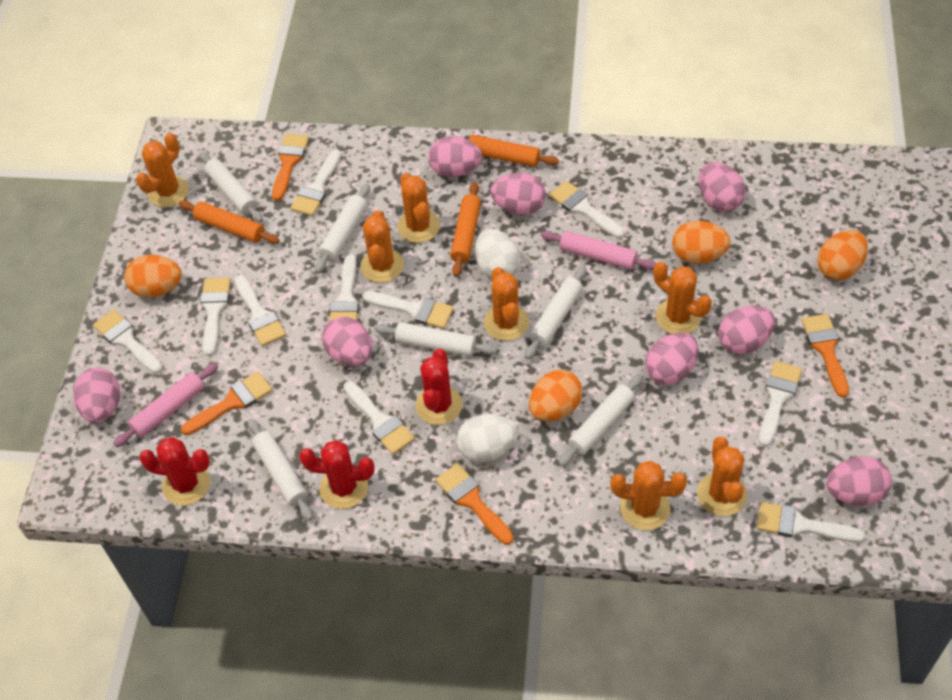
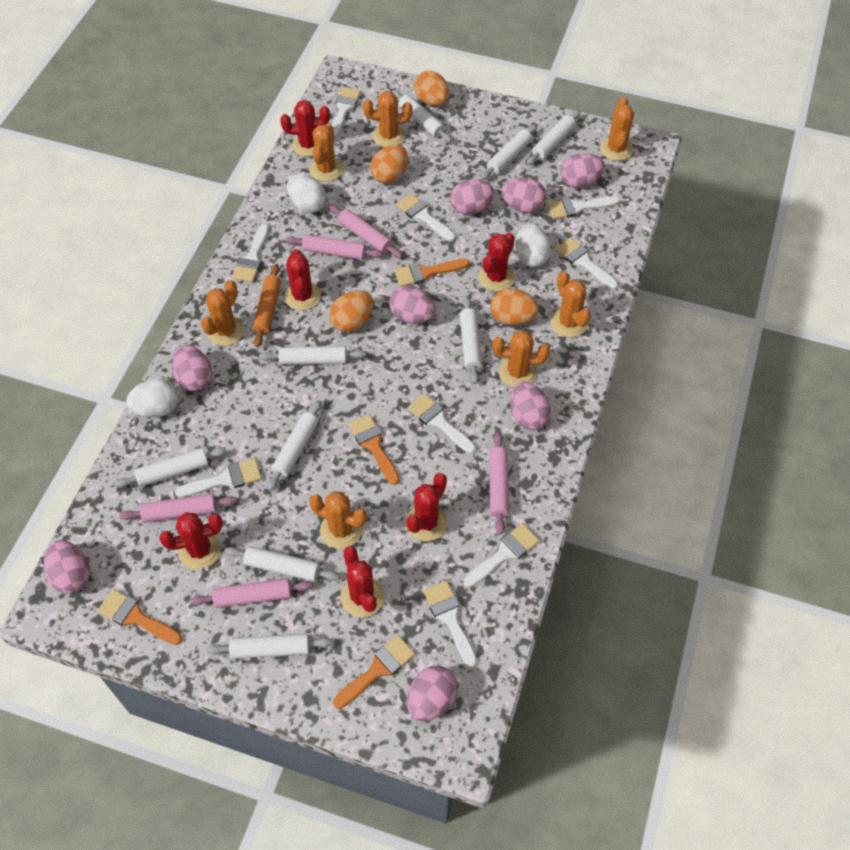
orange rolling pin: 3 -> 1
pink rolling pin: 2 -> 5
red cactus: 3 -> 6
white brush: 10 -> 9
white egg: 2 -> 3
white rolling pin: 6 -> 9

